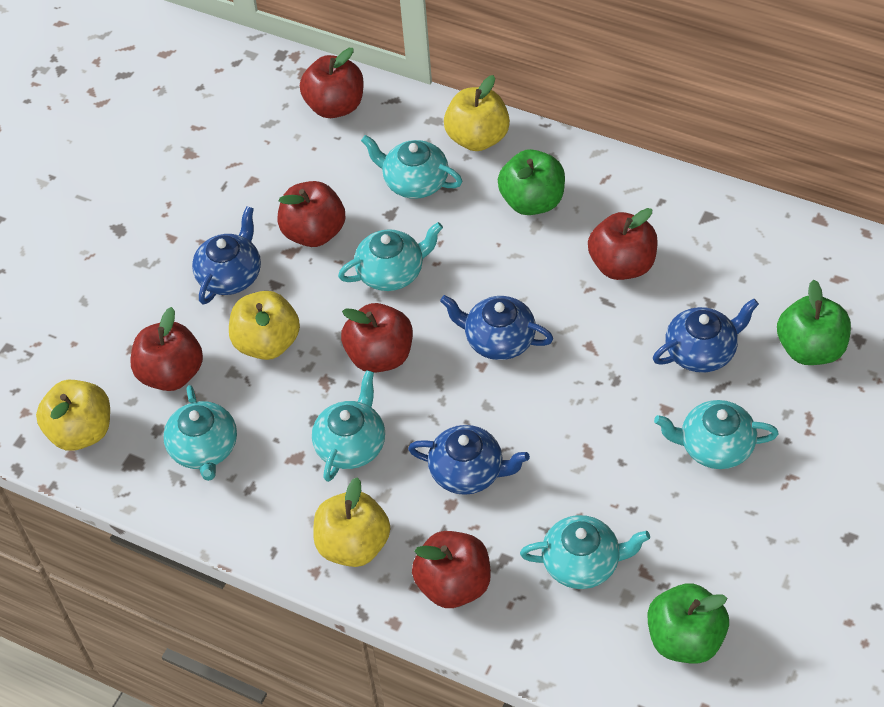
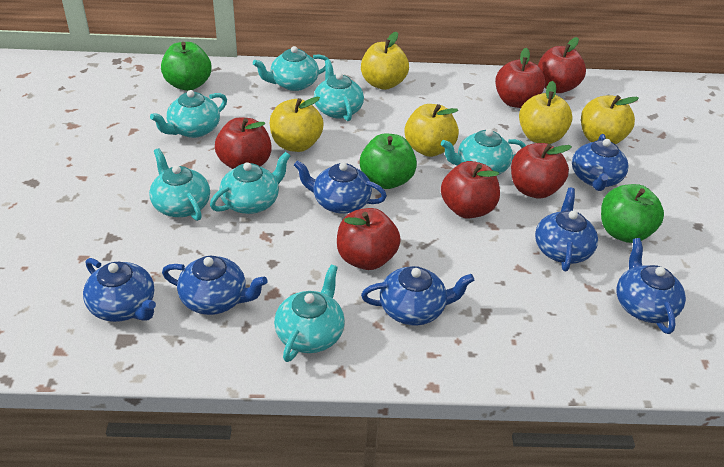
blue teapot: 4 -> 7
turquoise teapot: 6 -> 7
yellow apple: 4 -> 5

